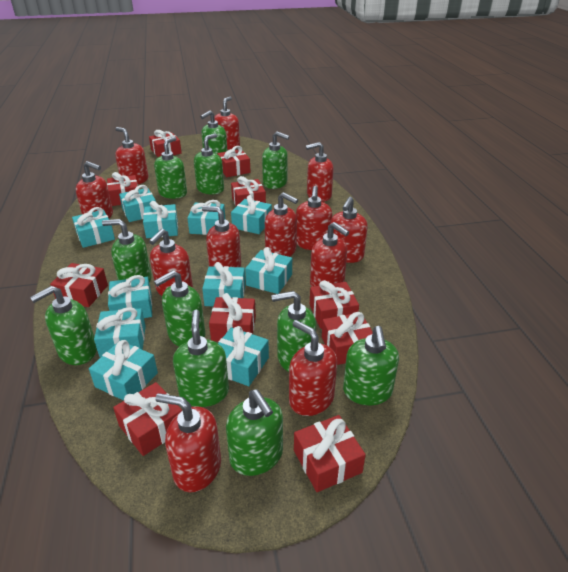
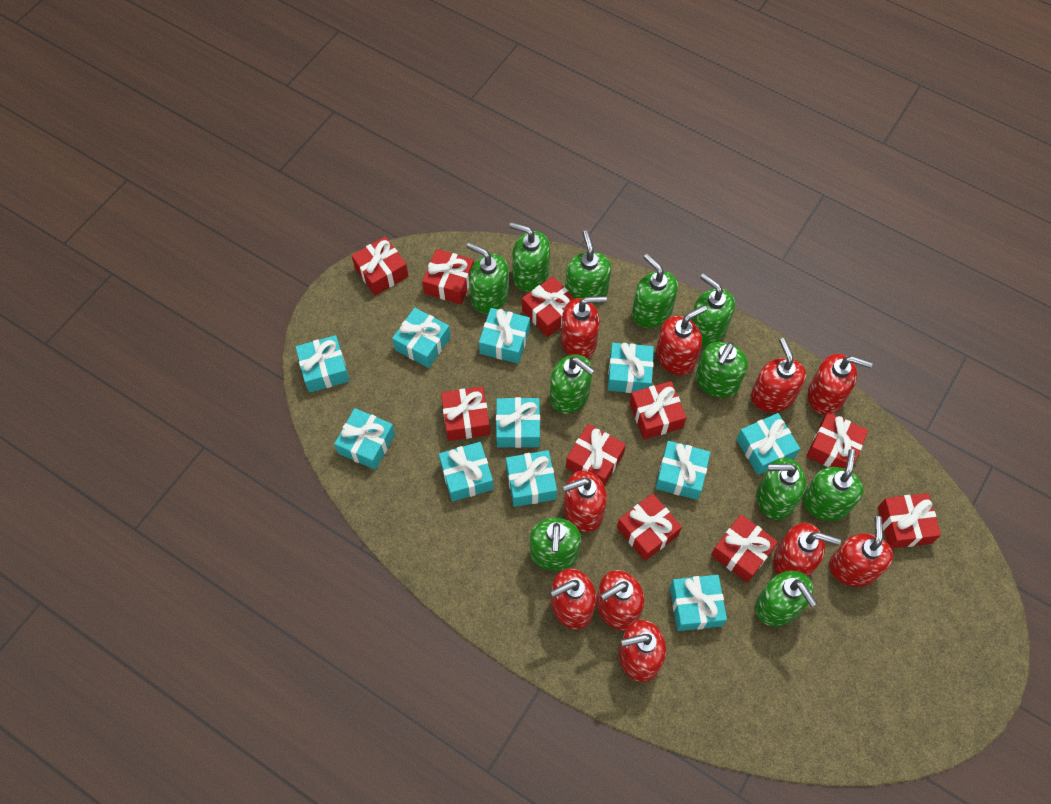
red soap dispenser: 12 -> 10

